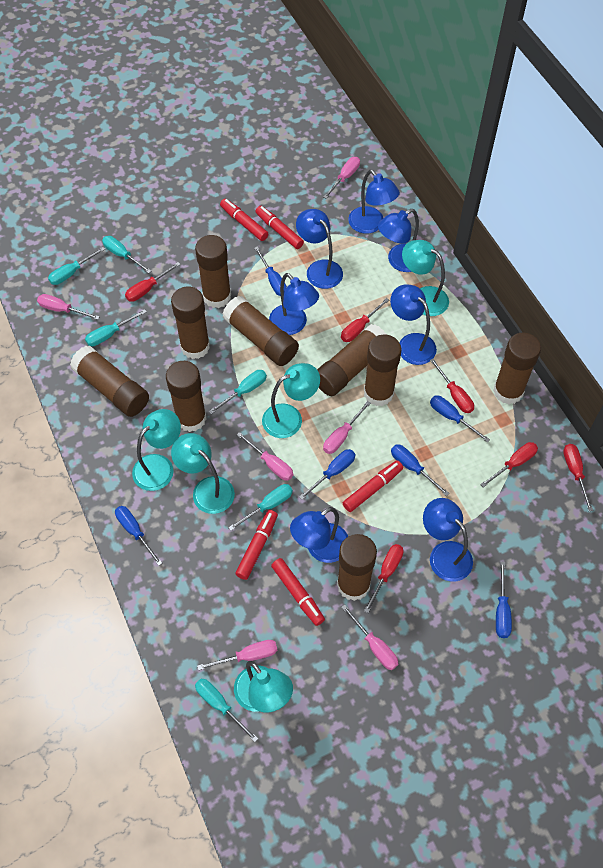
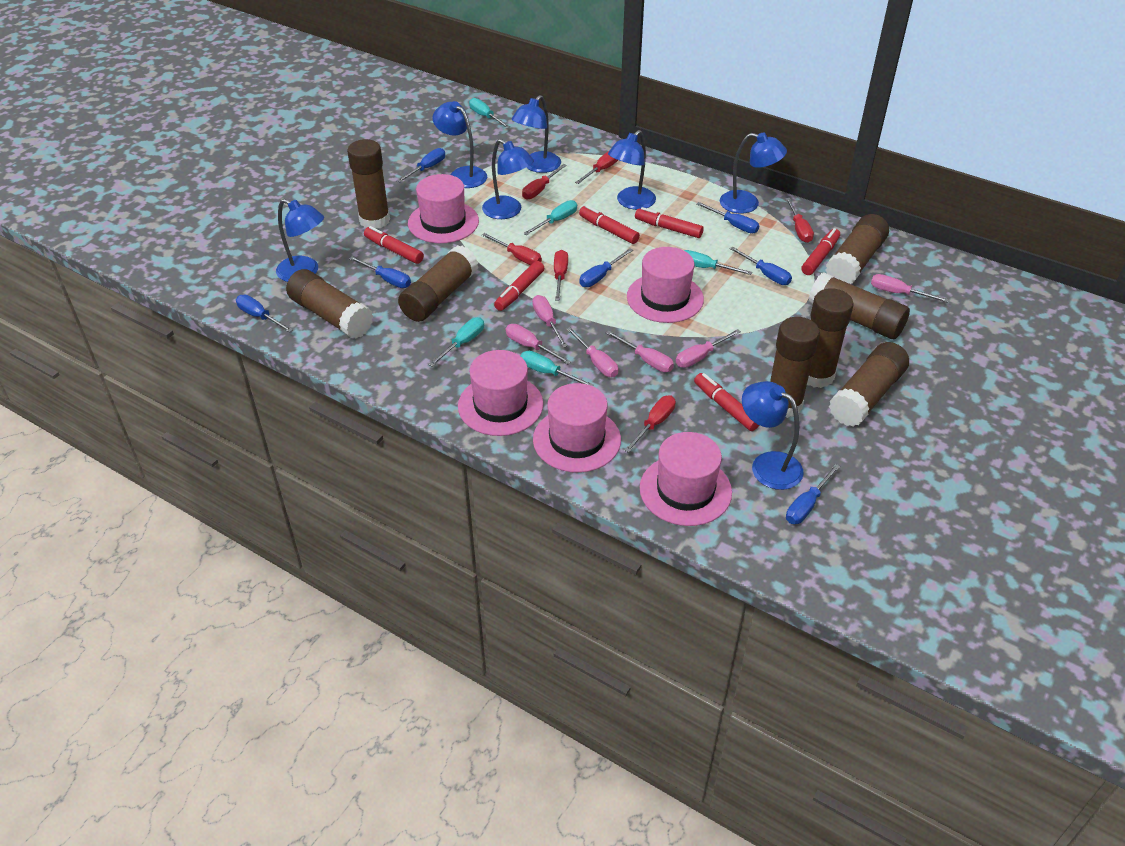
blue screwdriver: 6 -> 7
brown glue stick: 9 -> 8
pink hat: 0 -> 5
red marker: 5 -> 6
turquoise lamp: 5 -> 0
turquoise screwdriver: 6 -> 5

